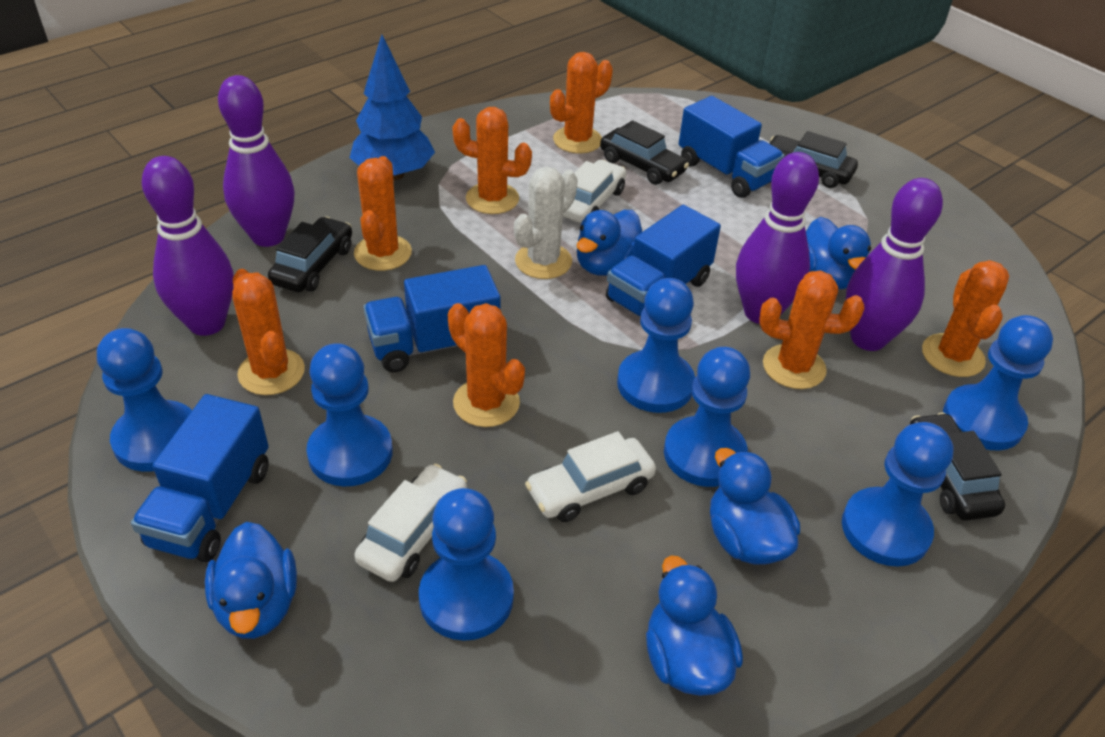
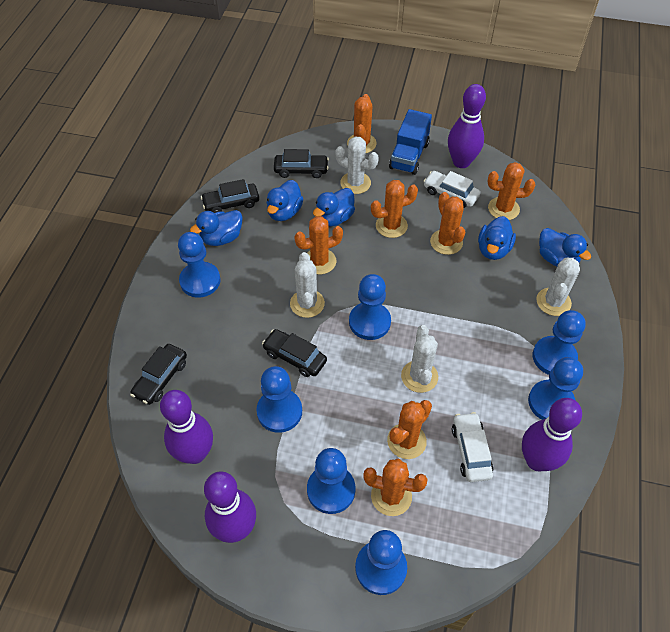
blue tree: 1 -> 0
blue truck: 4 -> 1
white cactus: 1 -> 4
white car: 3 -> 2

